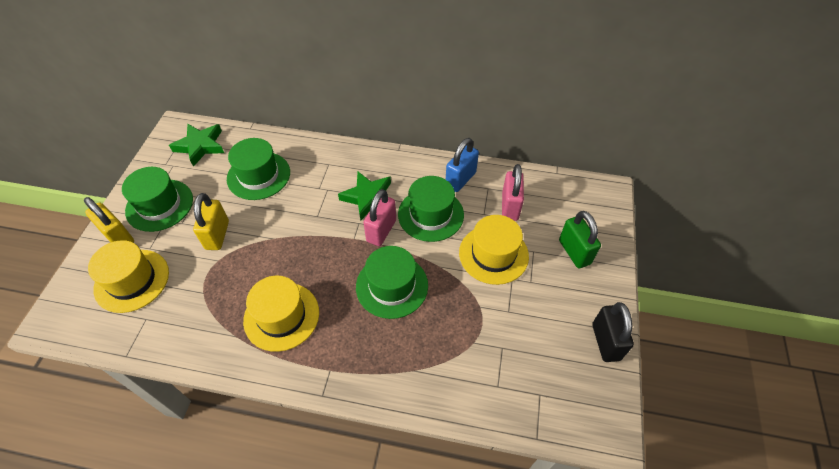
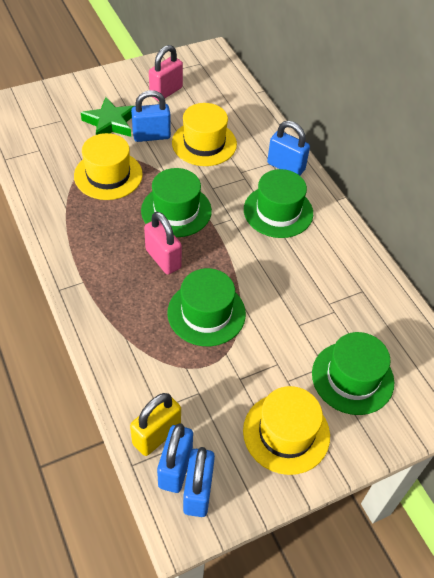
black padlock: 1 -> 0
blue padlock: 1 -> 4
green padlock: 1 -> 0
green star: 2 -> 1
yellow padlock: 2 -> 1

